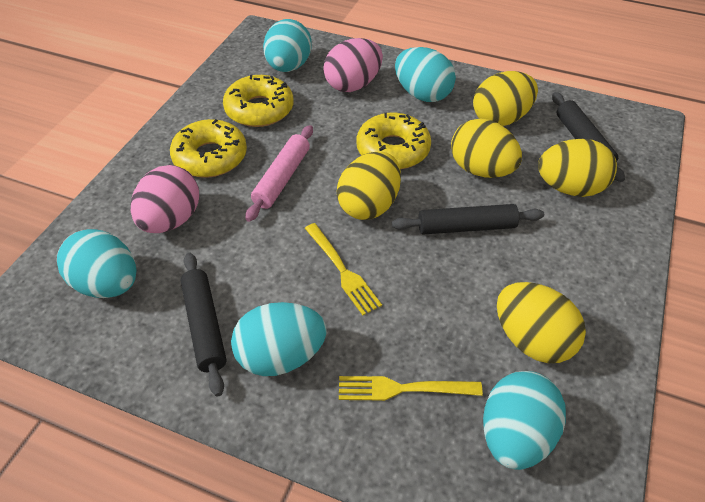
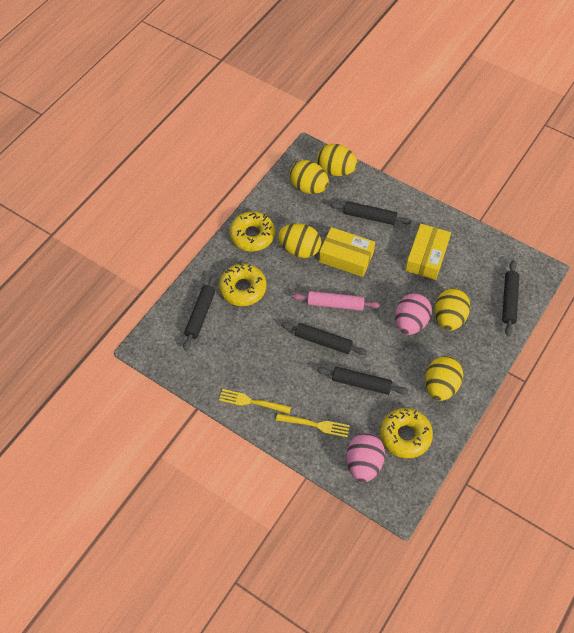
black rolling pin: 3 -> 5
turquoise egg: 5 -> 0
yellow box: 0 -> 2

